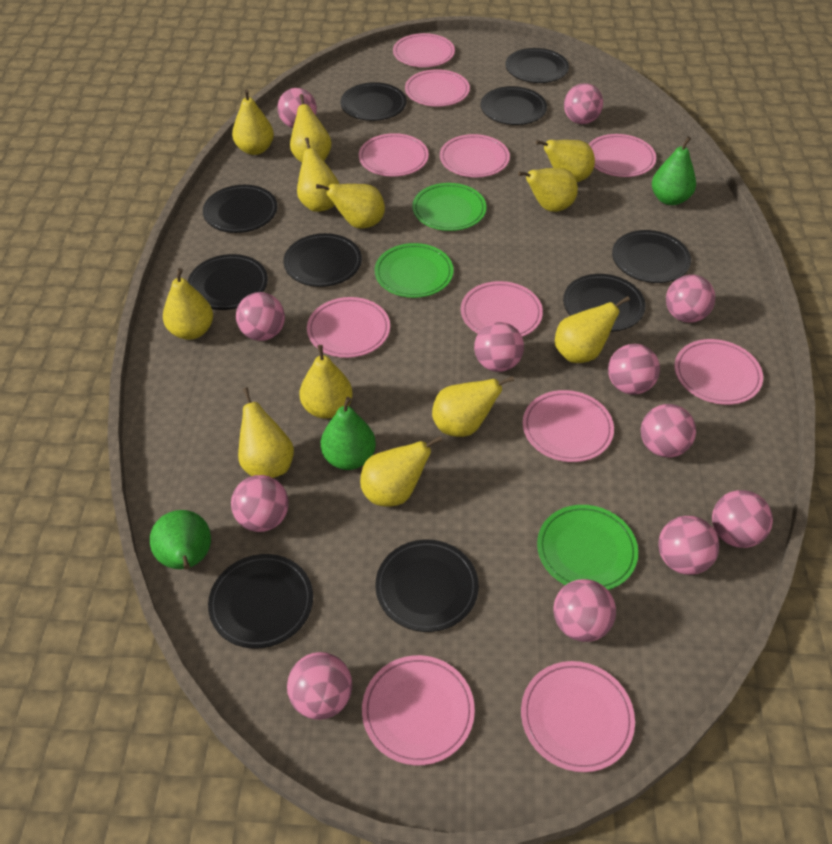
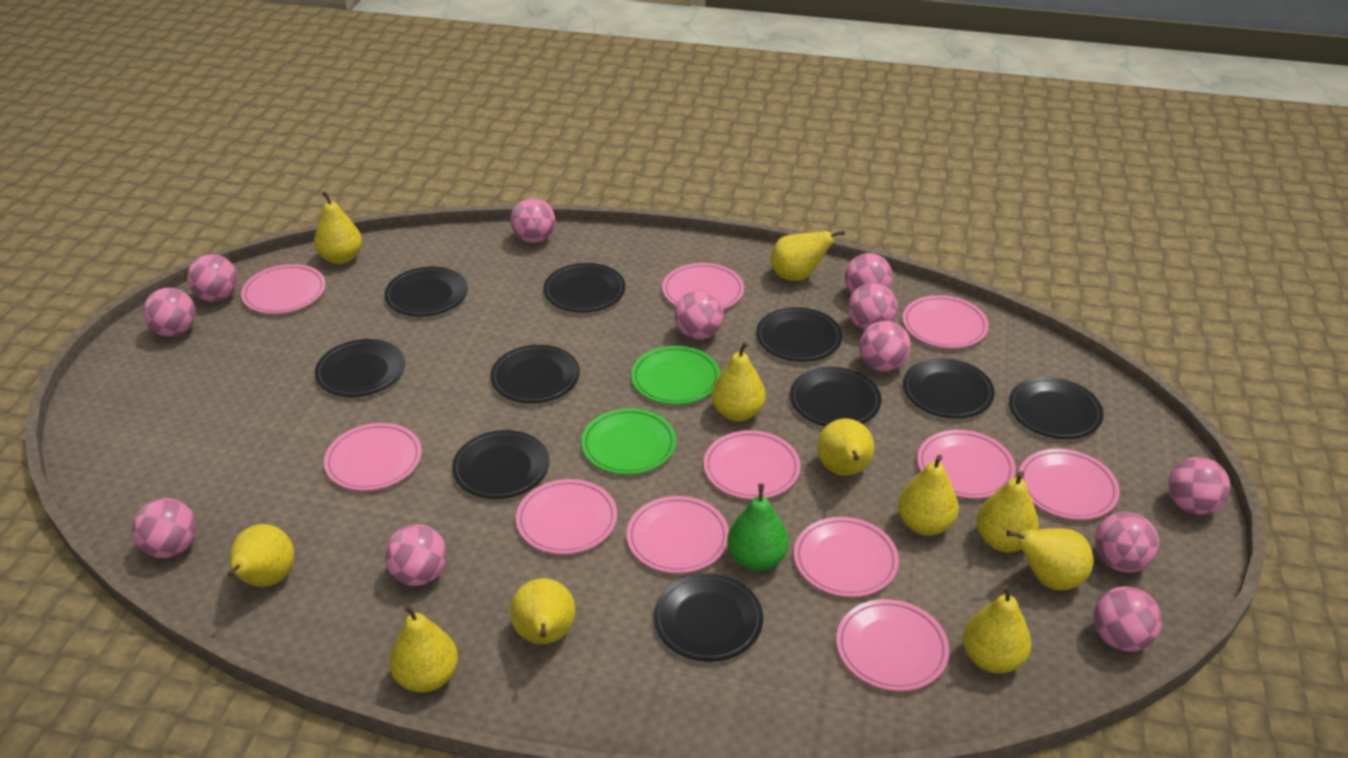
green pear: 3 -> 1
green plate: 3 -> 2
yellow pear: 12 -> 11

